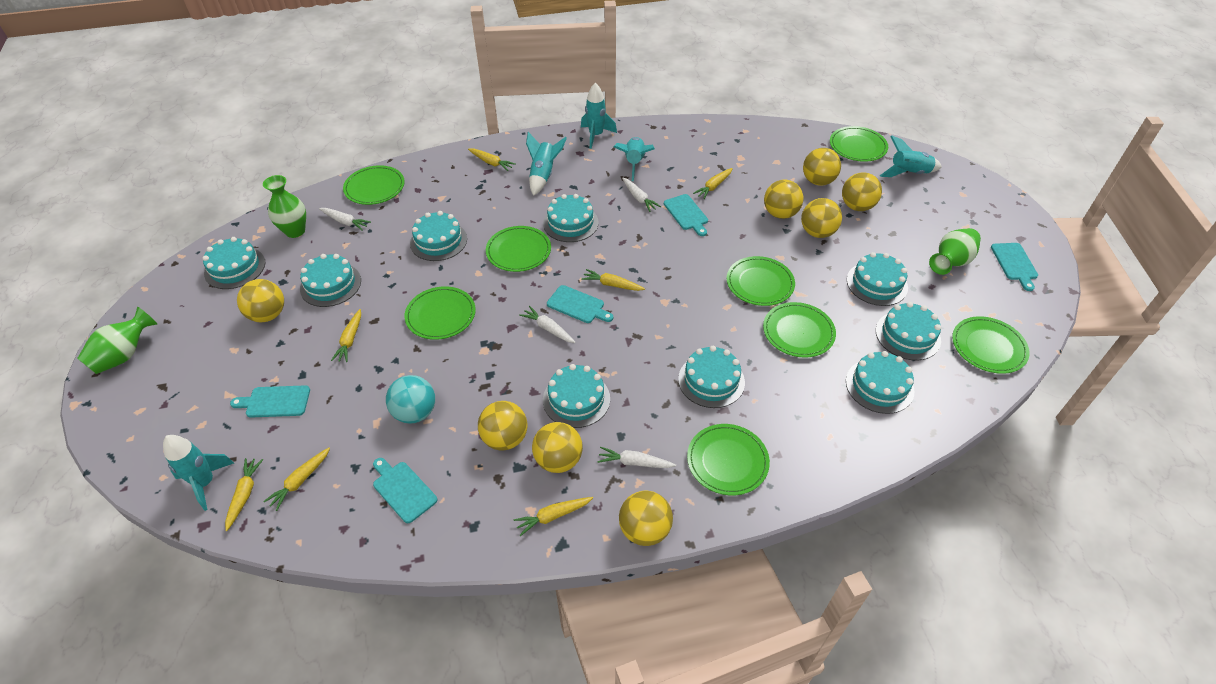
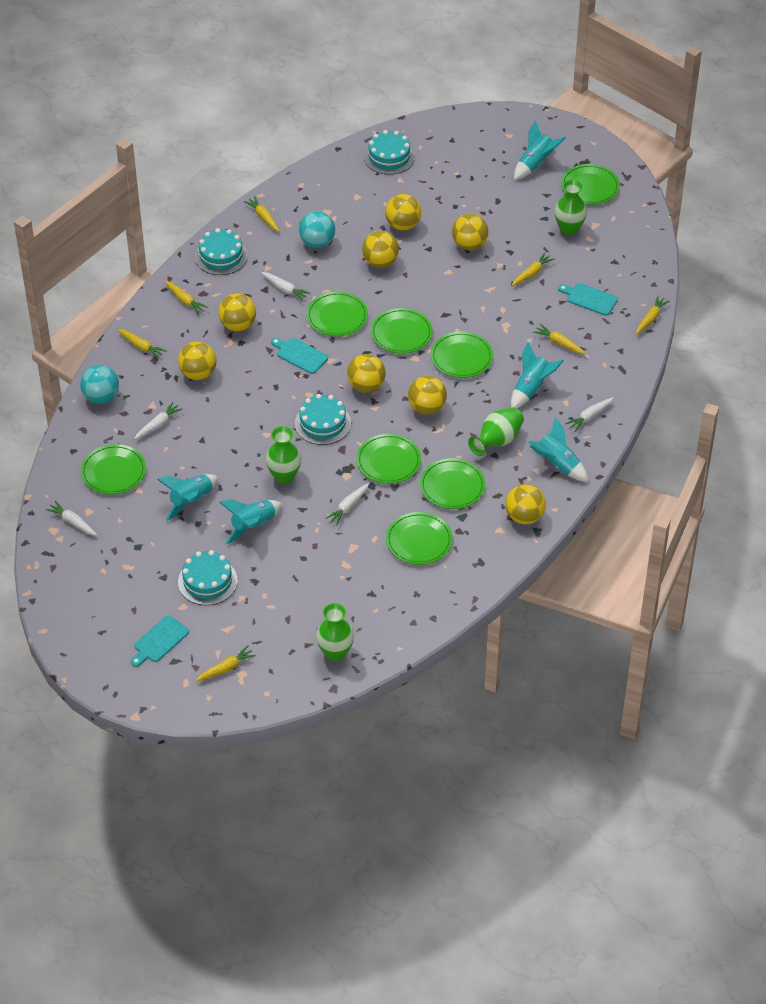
green vase: 3 -> 4
turquoise ball: 1 -> 2
turquoise cake: 9 -> 4
turquoise cutting board: 5 -> 3
white carrot: 4 -> 5

